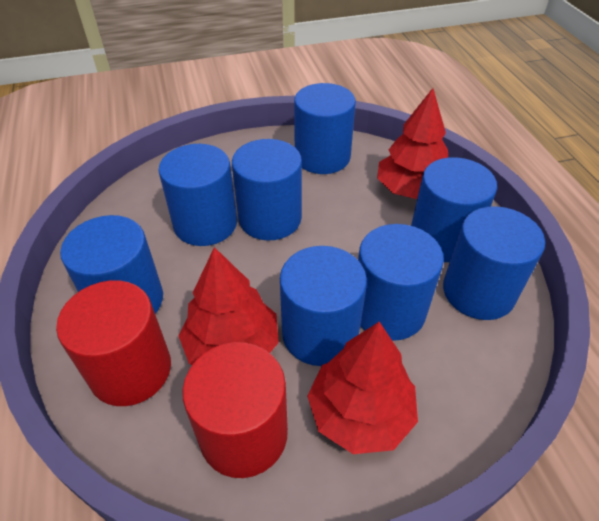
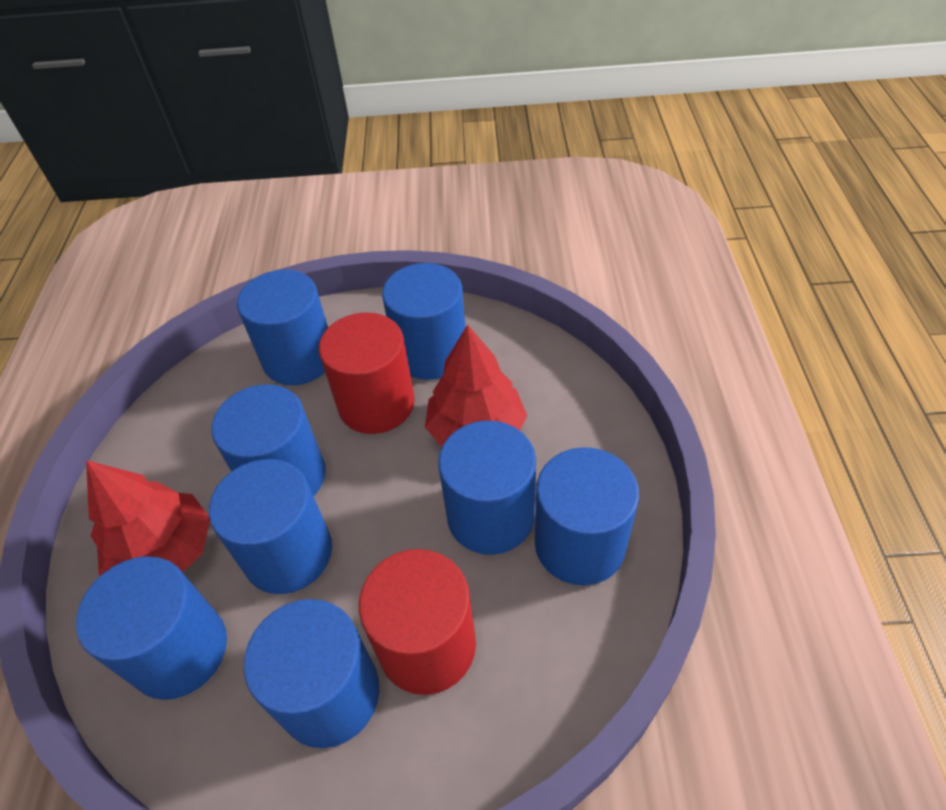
red tree: 3 -> 2

